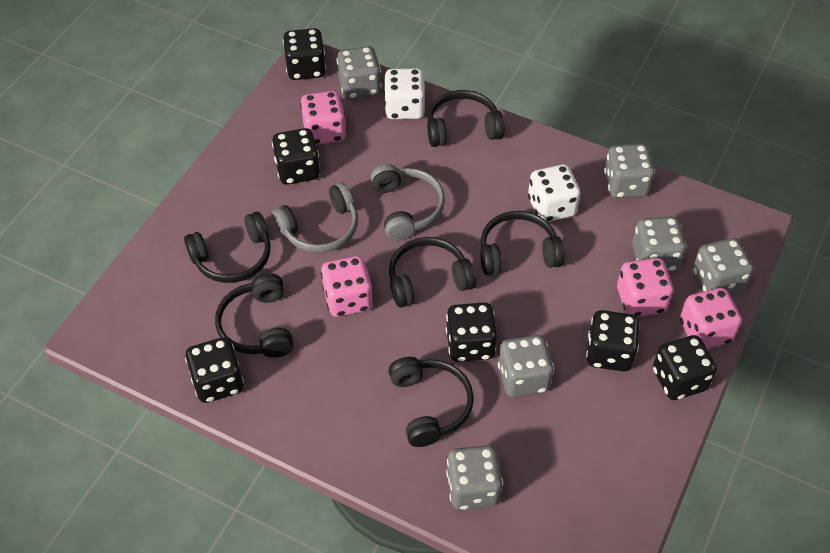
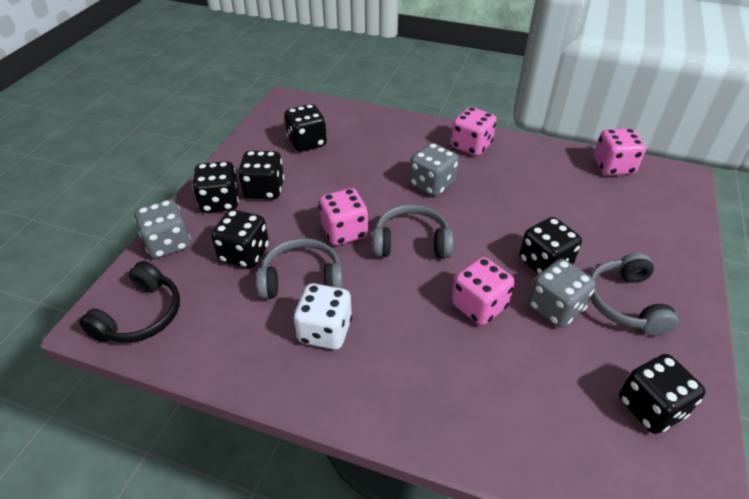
black headphones: 6 -> 1
grey dice: 6 -> 3
grey headphones: 2 -> 3
white dice: 2 -> 1

